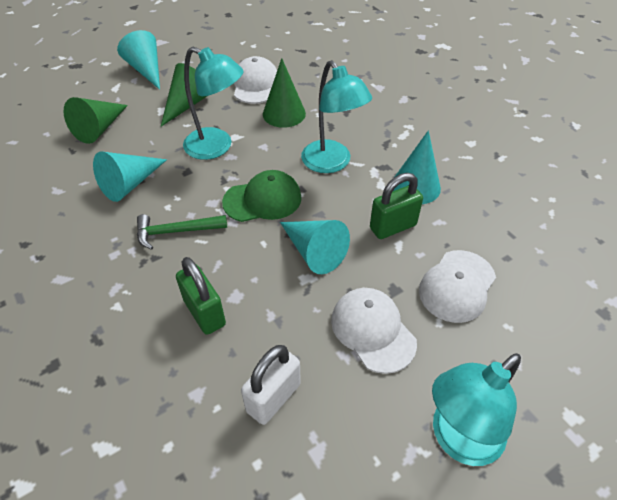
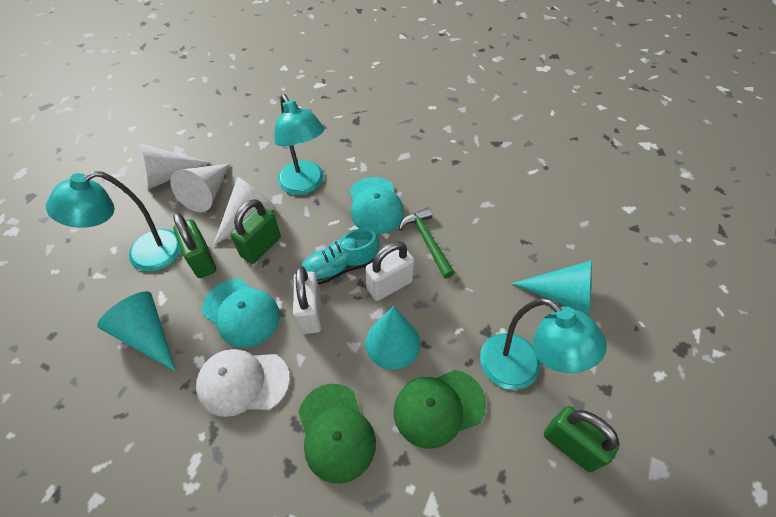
green cap: 1 -> 2
green cone: 3 -> 0
green padlock: 2 -> 3
turquoise cap: 0 -> 2
turquoise cone: 4 -> 3
turquoise shoe: 0 -> 1
white cap: 3 -> 1
white cone: 0 -> 3
white padlock: 1 -> 2

